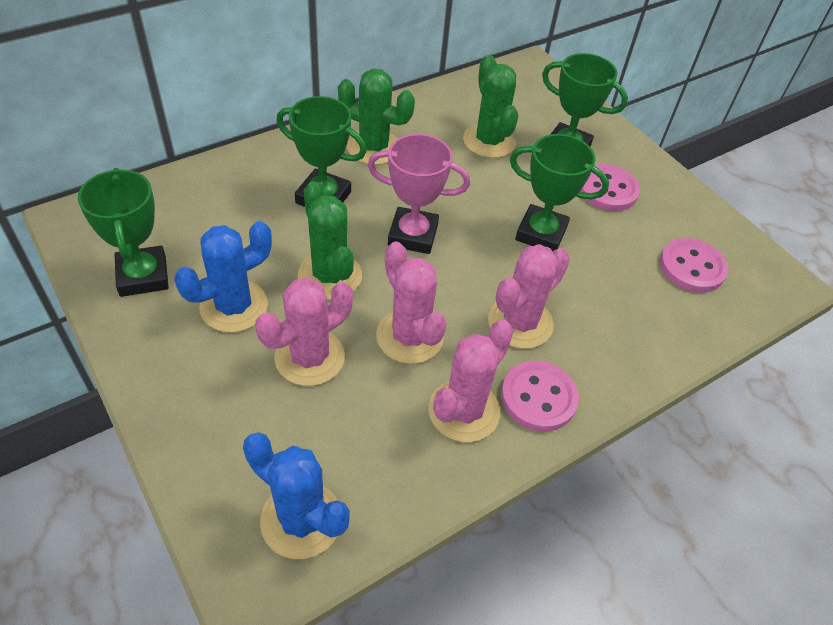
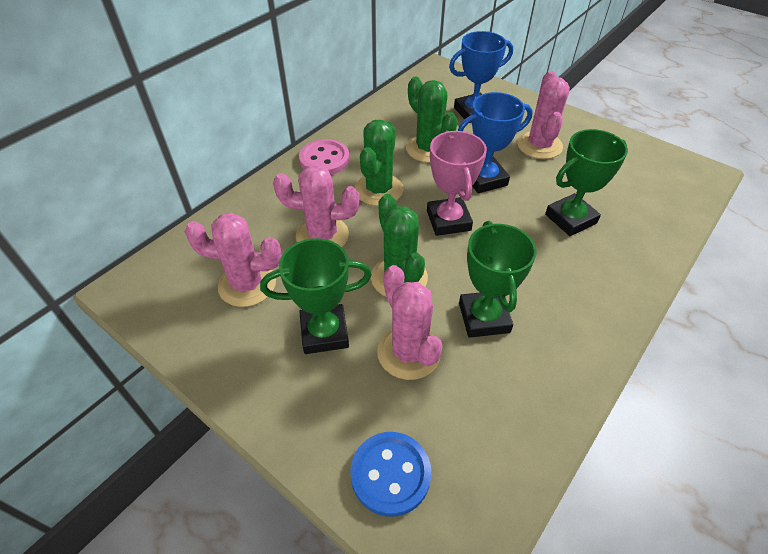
blue button: 0 -> 1
blue cactus: 2 -> 0
blue trophy: 0 -> 2
green trophy: 4 -> 3
pink button: 3 -> 1

